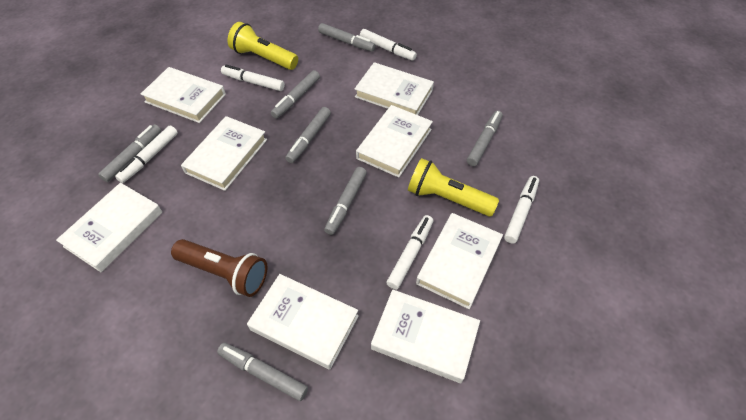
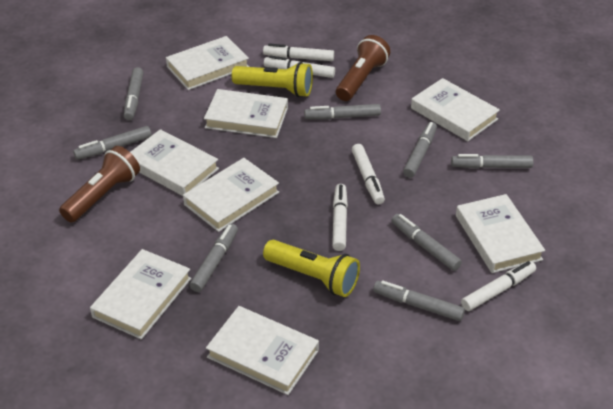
brown flashlight: 1 -> 2
grey marker: 7 -> 8

